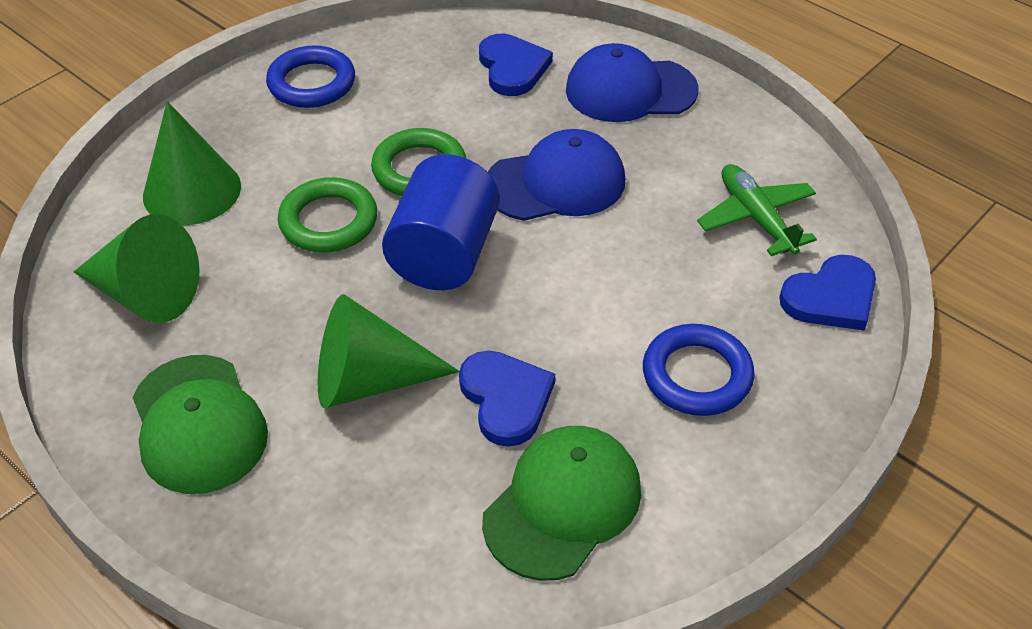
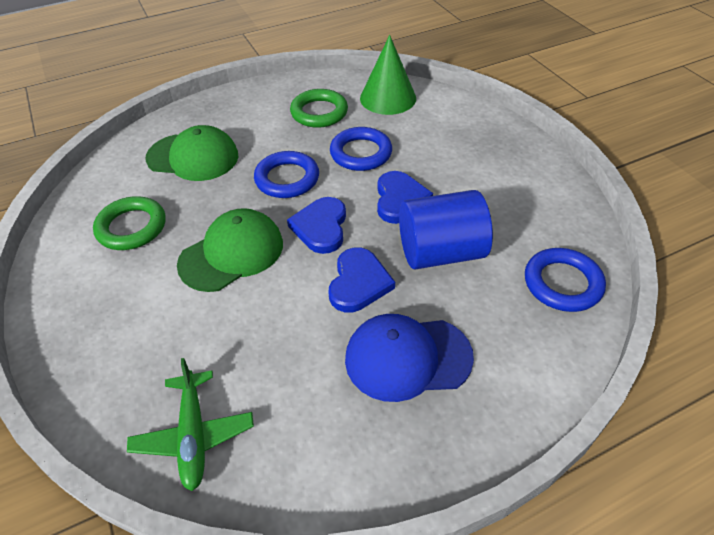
blue cap: 2 -> 1
blue ring: 2 -> 3
green cone: 3 -> 1

